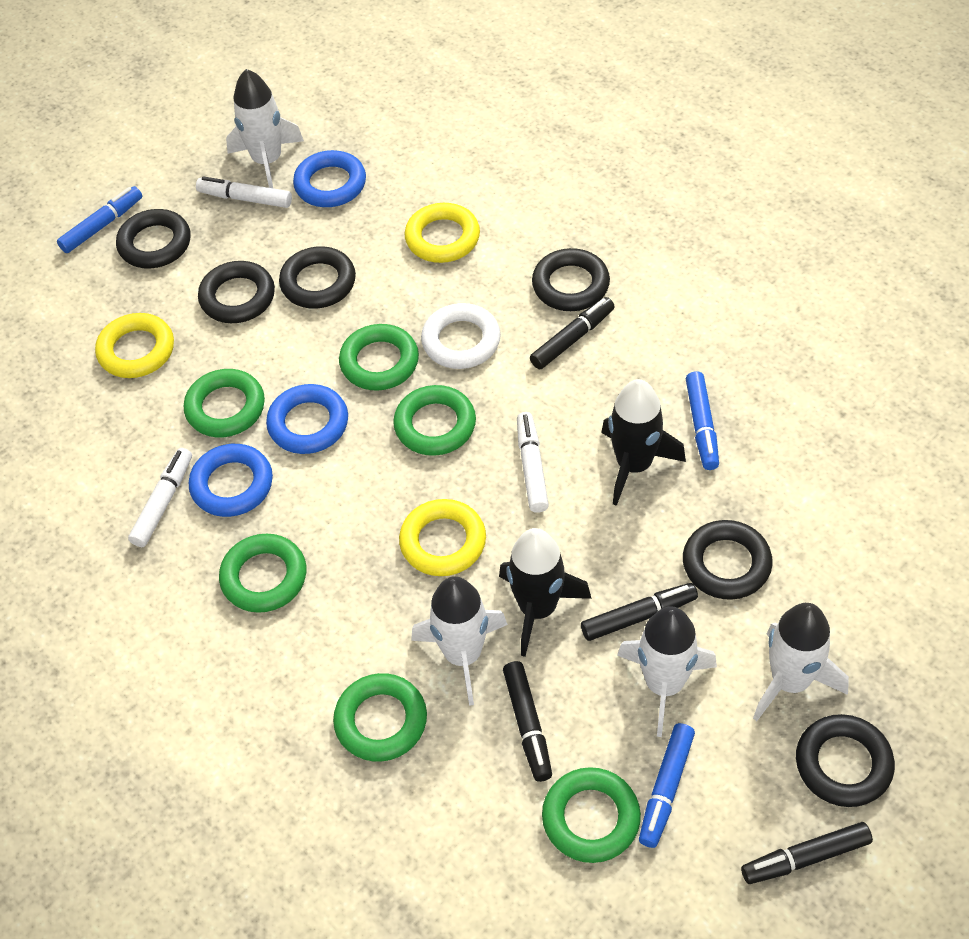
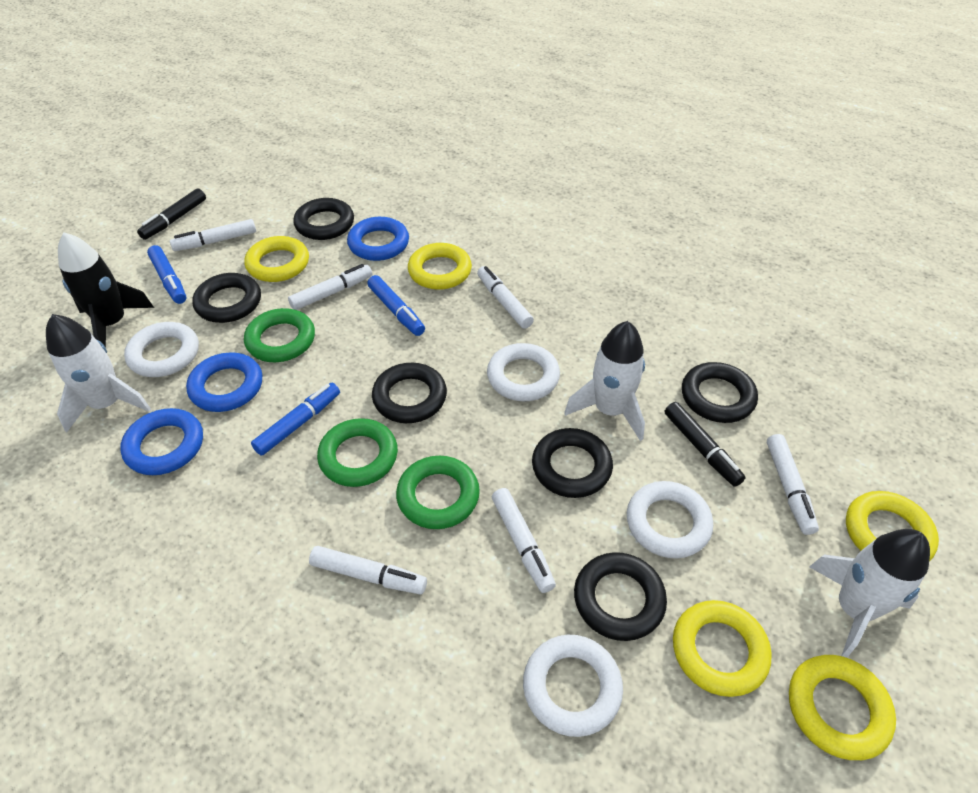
black marker: 4 -> 2
black rocket: 2 -> 1
green ring: 6 -> 3
white marker: 3 -> 6
white ring: 1 -> 4
white rocket: 4 -> 3
yellow ring: 3 -> 5

